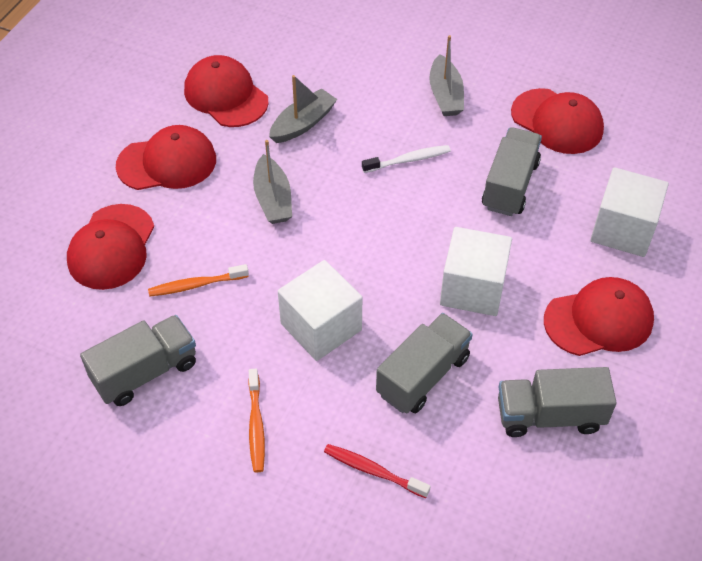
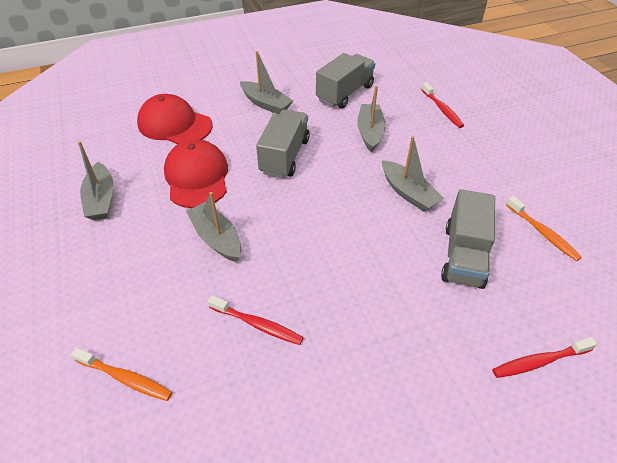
grey boat: 3 -> 5
grey truck: 4 -> 3
red cap: 5 -> 2
red toothbrush: 1 -> 3
white cube: 3 -> 0
white toothbrush: 1 -> 0

